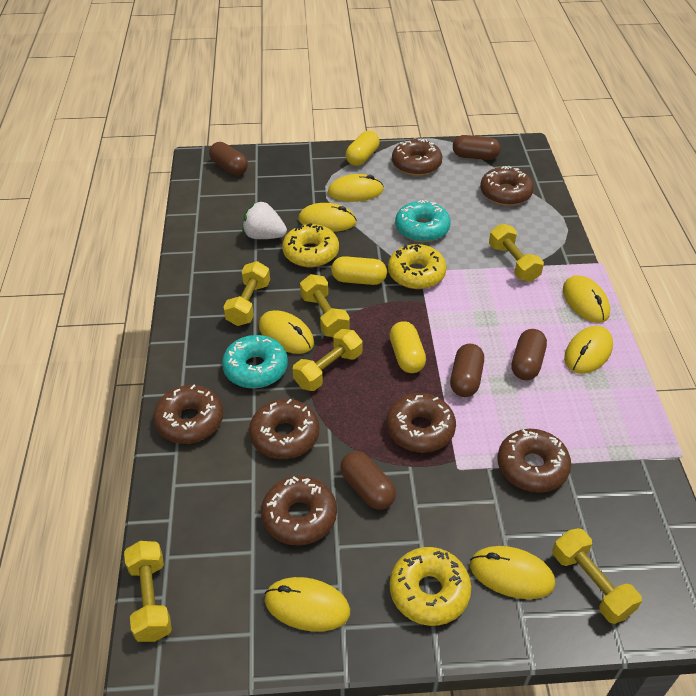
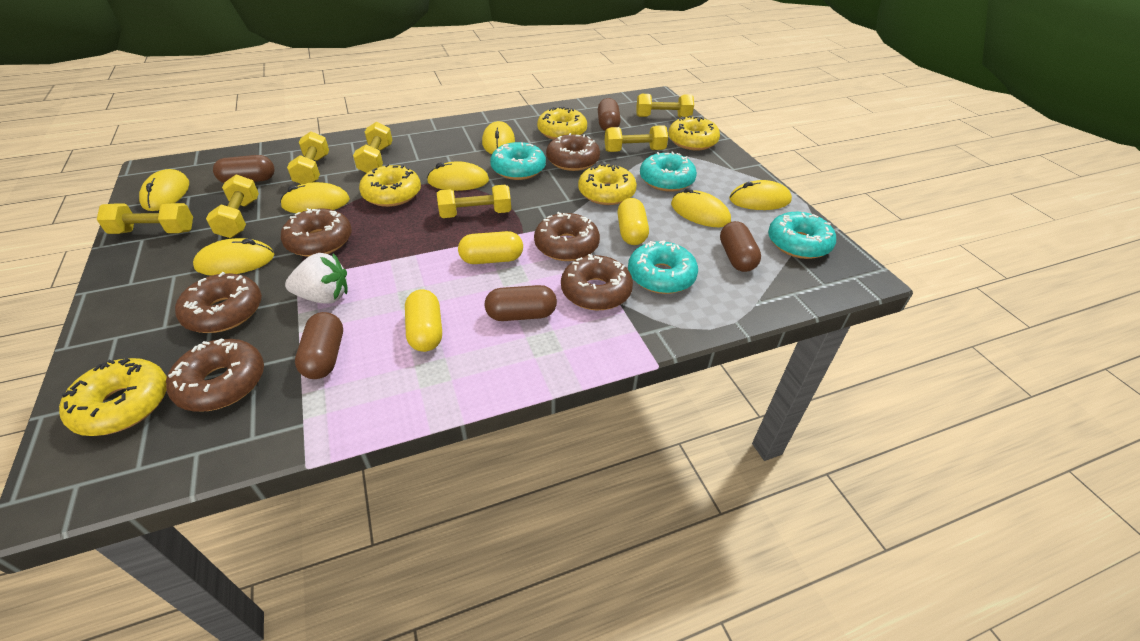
brown donut: 7 -> 6
turquoise donut: 2 -> 4
yellow donut: 3 -> 5
yellow dumbbell: 6 -> 7

